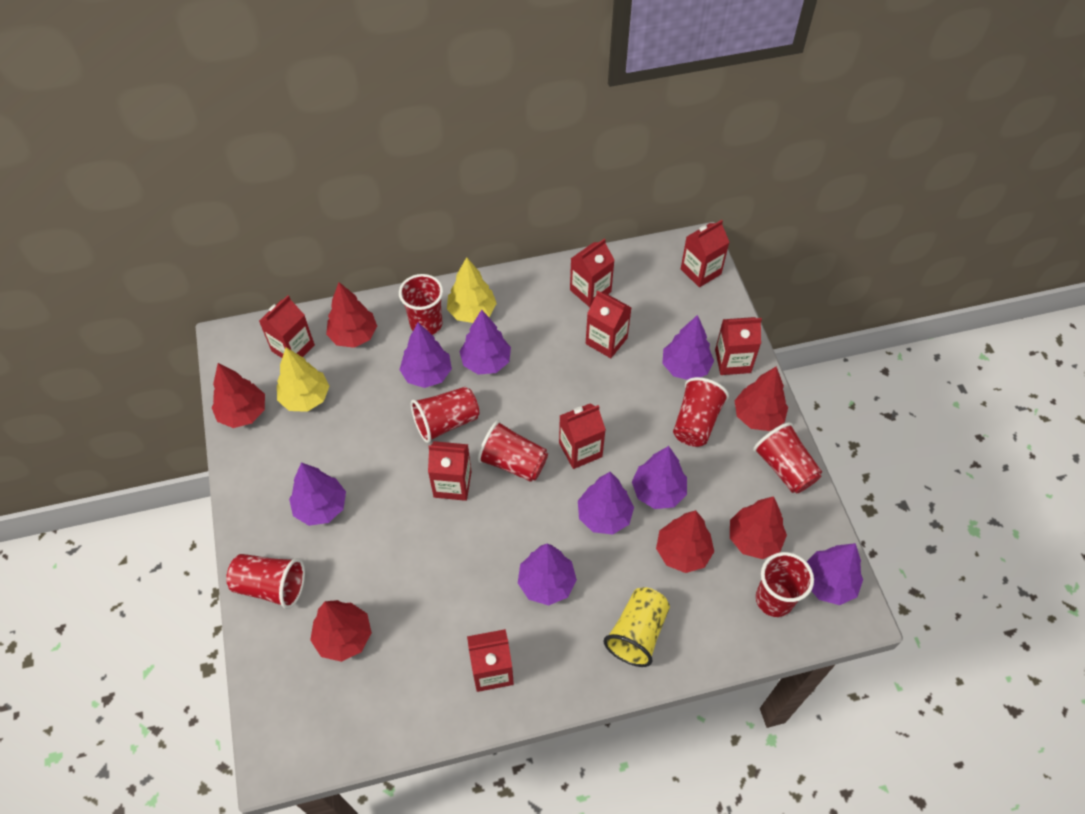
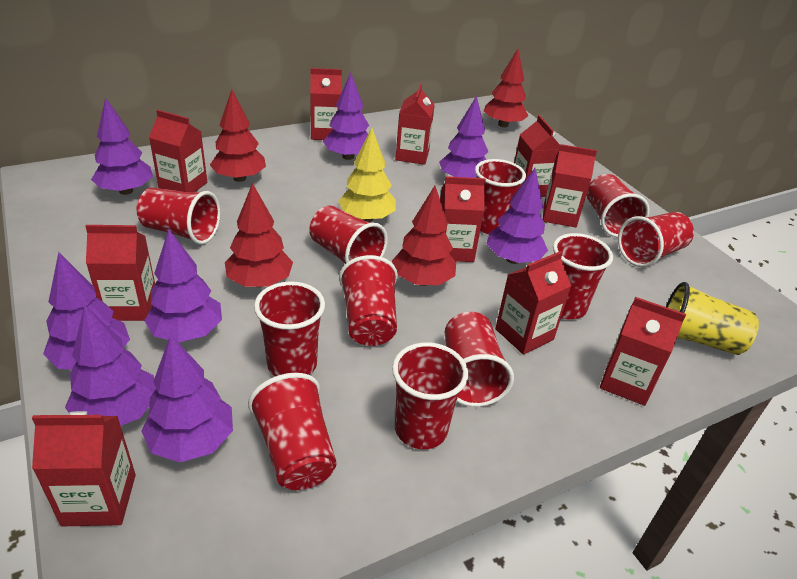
red carton: 8 -> 10
red cup: 7 -> 11
red tree: 6 -> 4
yellow tree: 2 -> 1

